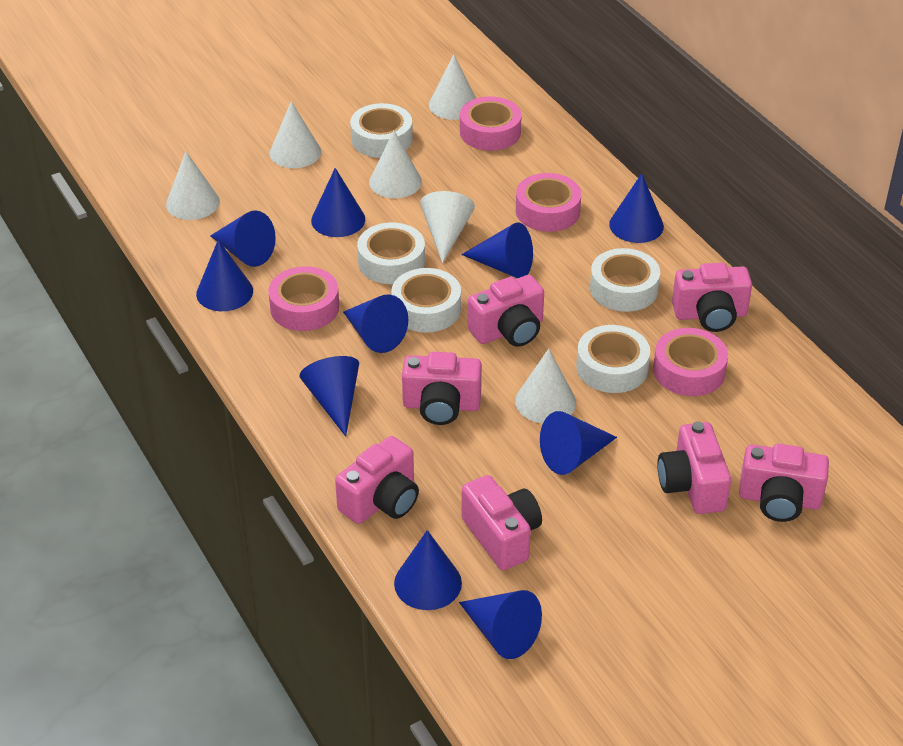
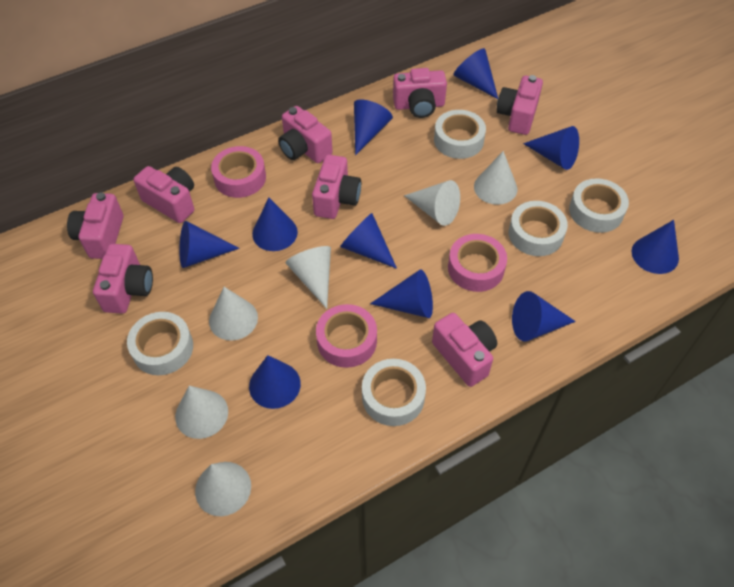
pink camera: 7 -> 8
pink tape: 4 -> 3

